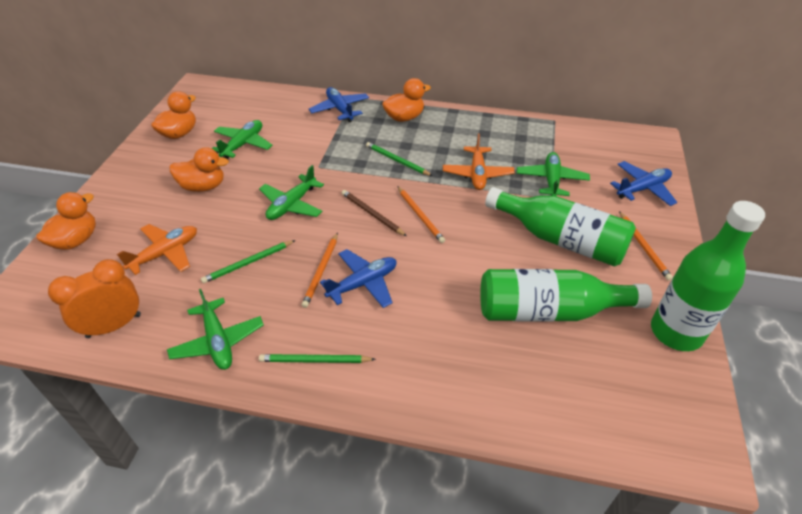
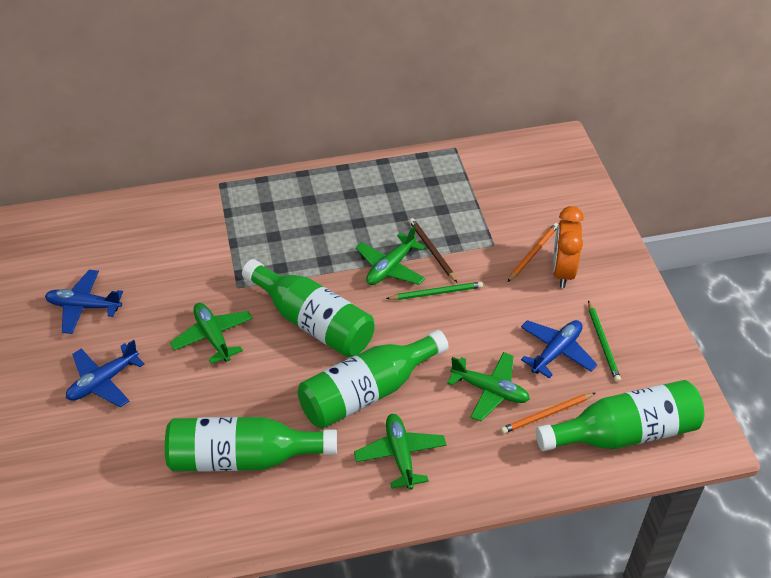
green bottle: 3 -> 4
green pencil: 3 -> 2
orange duck: 4 -> 0
orange pencil: 3 -> 2
orange plane: 2 -> 0

